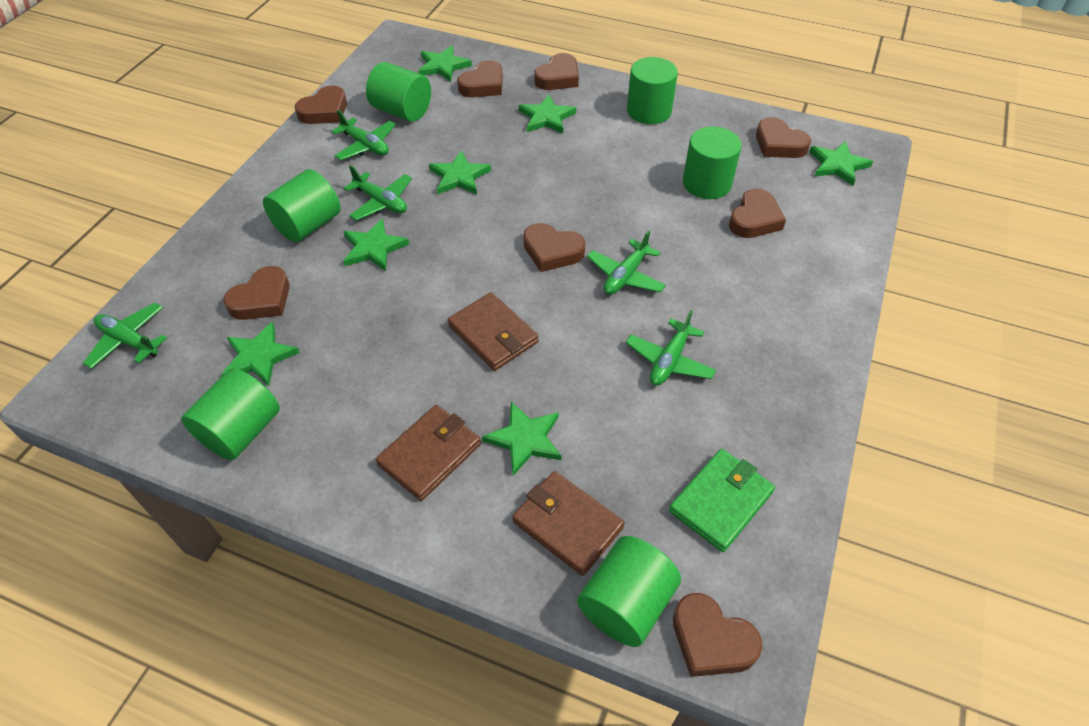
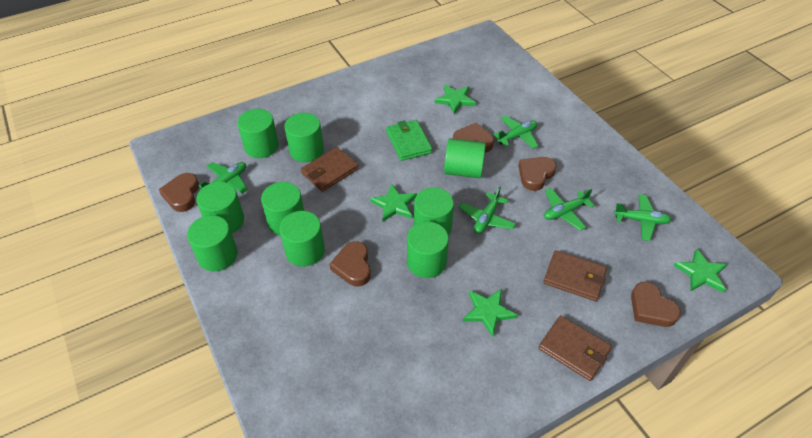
brown heart: 8 -> 5
green cylinder: 6 -> 9
green star: 7 -> 4

